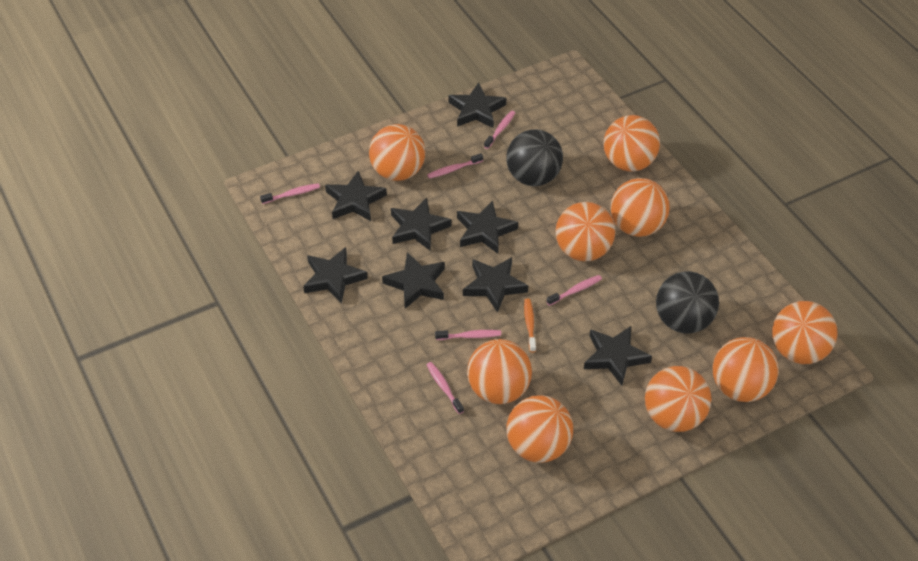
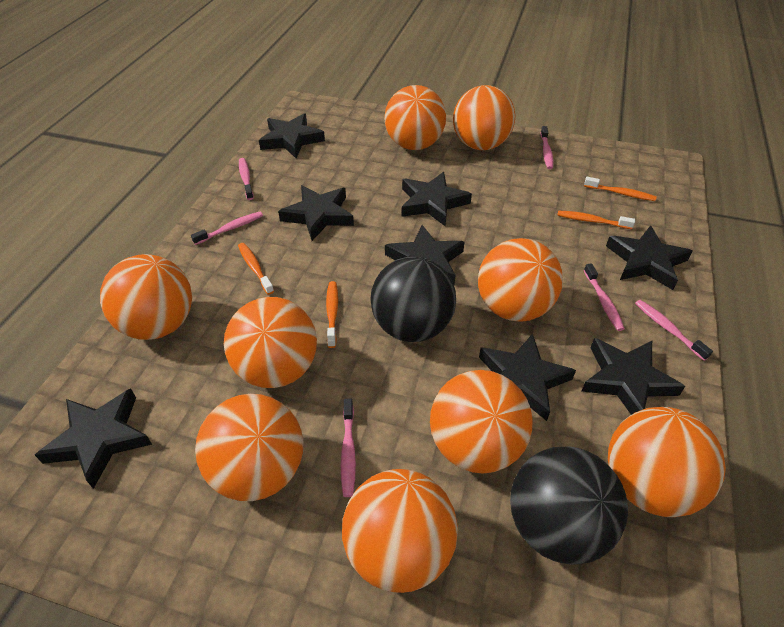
orange toothbrush: 1 -> 4

